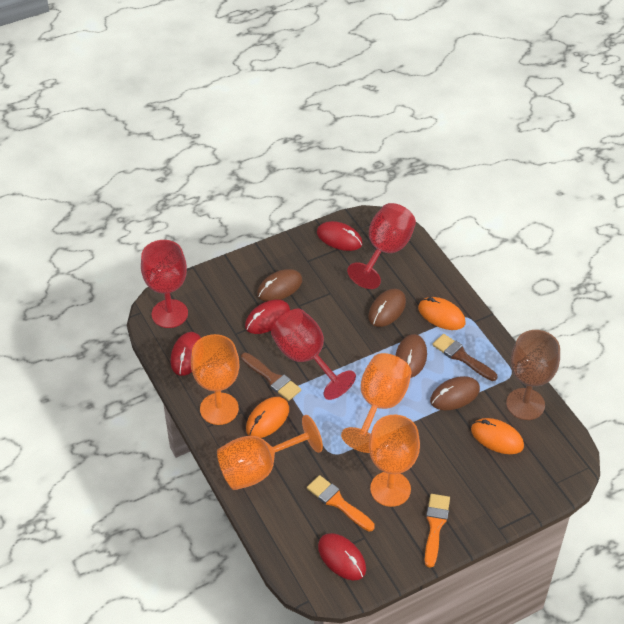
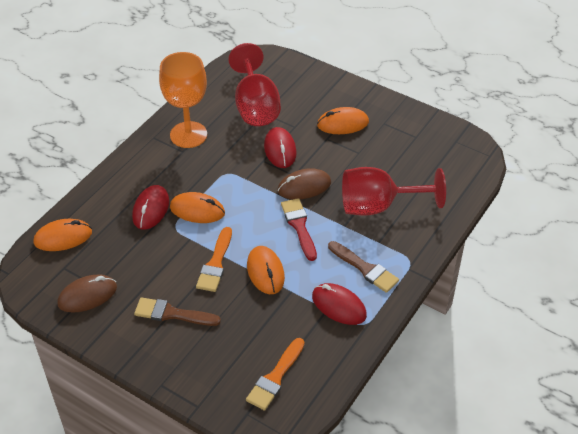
brown goblet: 1 -> 0
brown mouse: 4 -> 2
orange goblet: 4 -> 1
orange mouse: 3 -> 4
red brush: 0 -> 1
red goblet: 3 -> 2
red mouse: 4 -> 3

